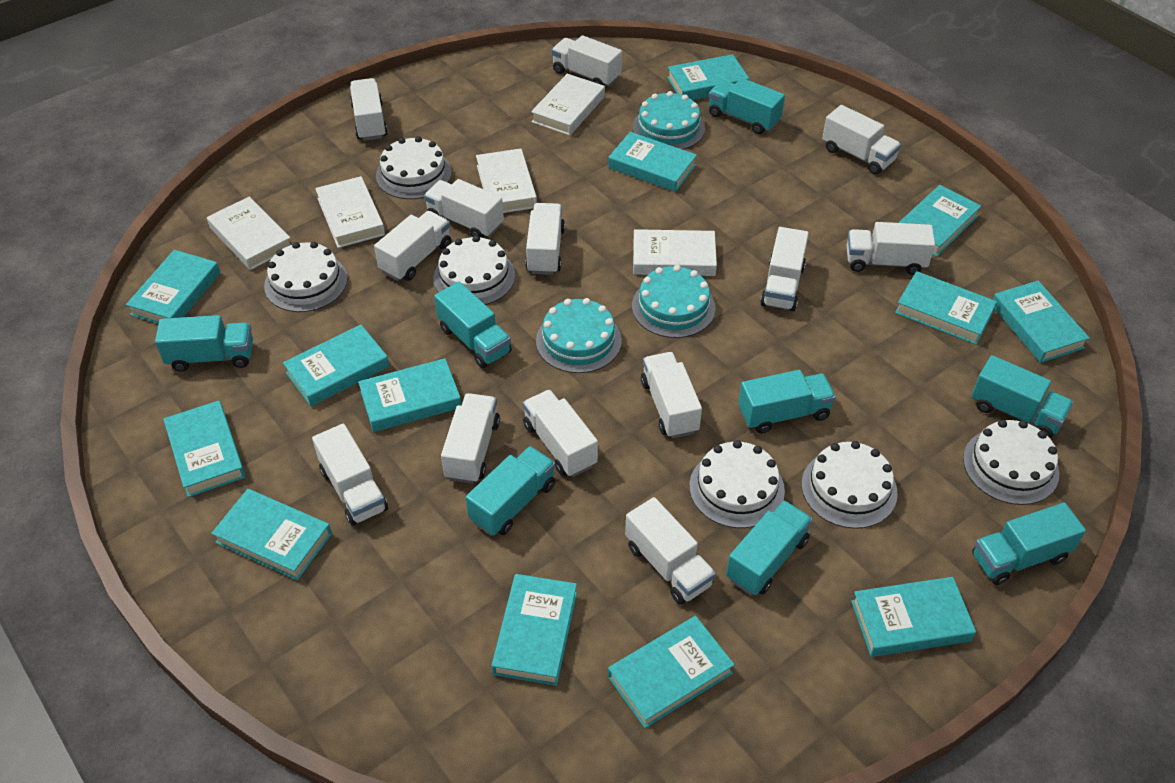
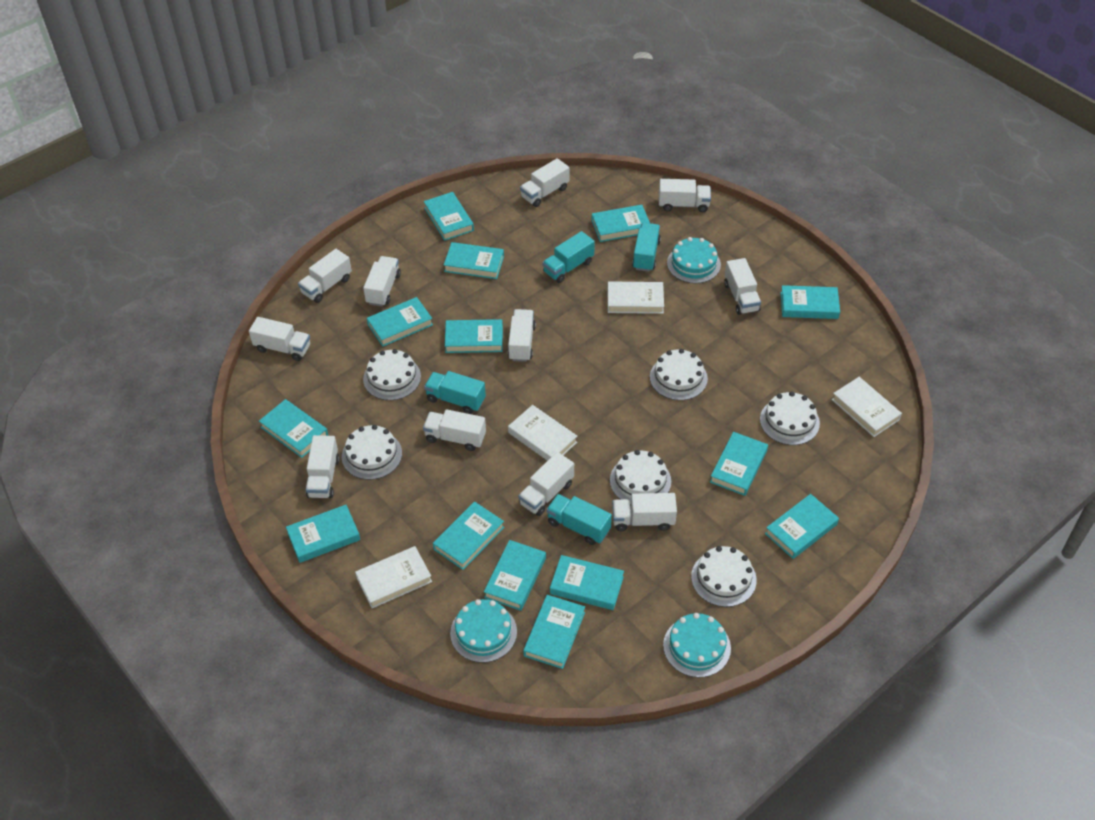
turquoise book: 13 -> 14
turquoise truck: 8 -> 4
white book: 5 -> 4
white truck: 13 -> 11

